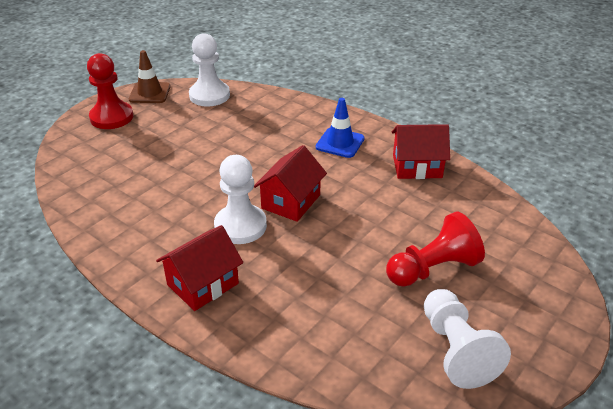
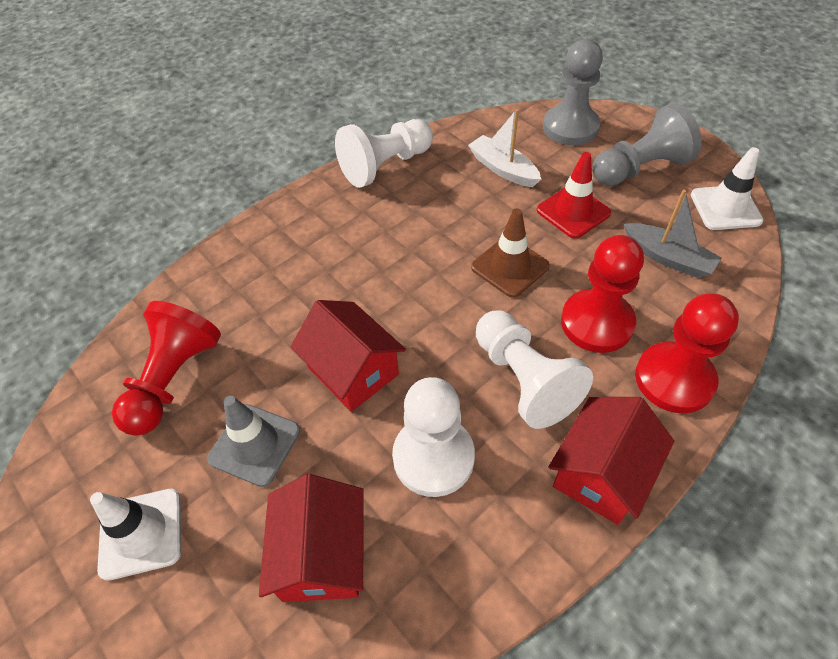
blue traffic cone: 1 -> 0
grey boat: 0 -> 1
grey pawn: 0 -> 2
grey traffic cone: 0 -> 1
red pawn: 2 -> 3
red traffic cone: 0 -> 1
white boat: 0 -> 1
white traffic cone: 0 -> 2

